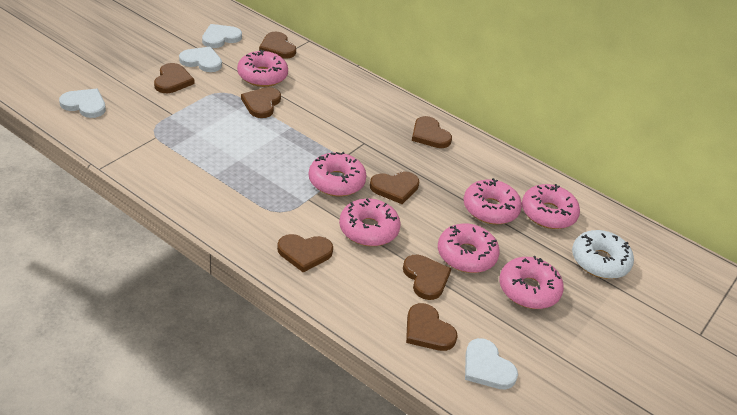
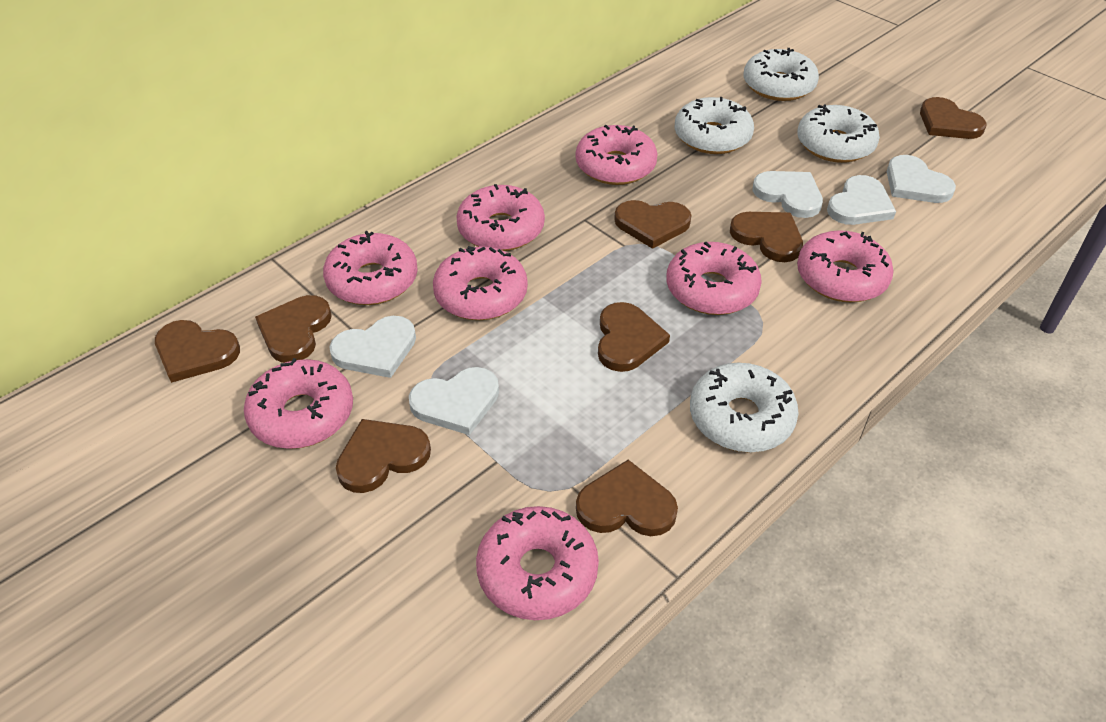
pink donut: 7 -> 8
white donut: 1 -> 4
white heart: 4 -> 5

